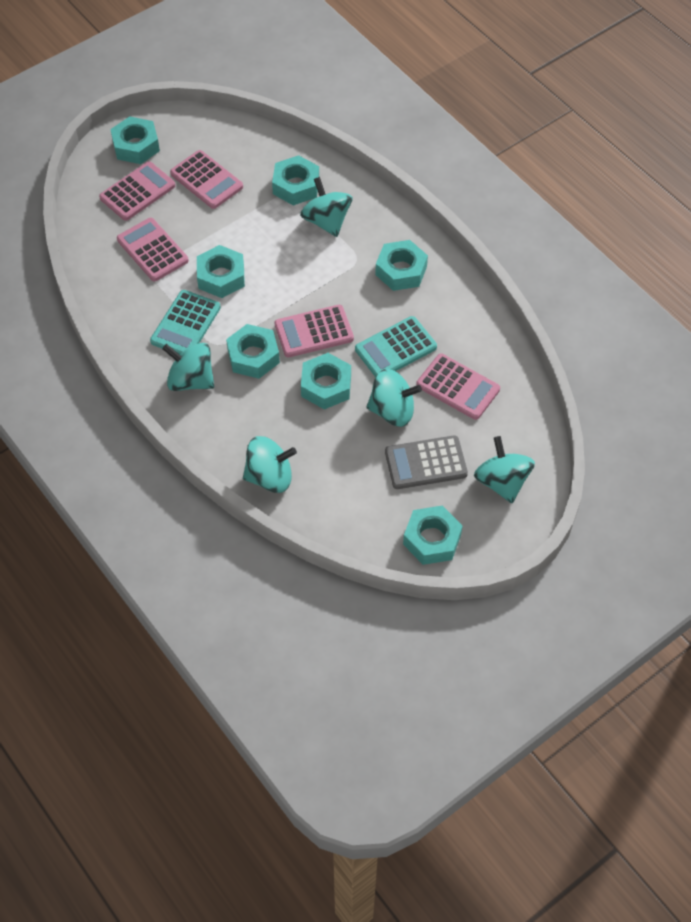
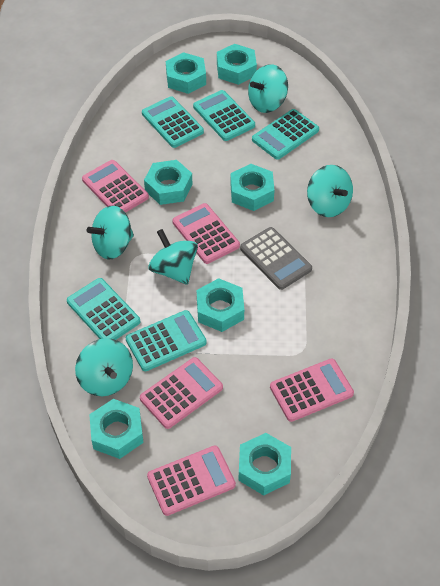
turquoise calculator: 2 -> 5

